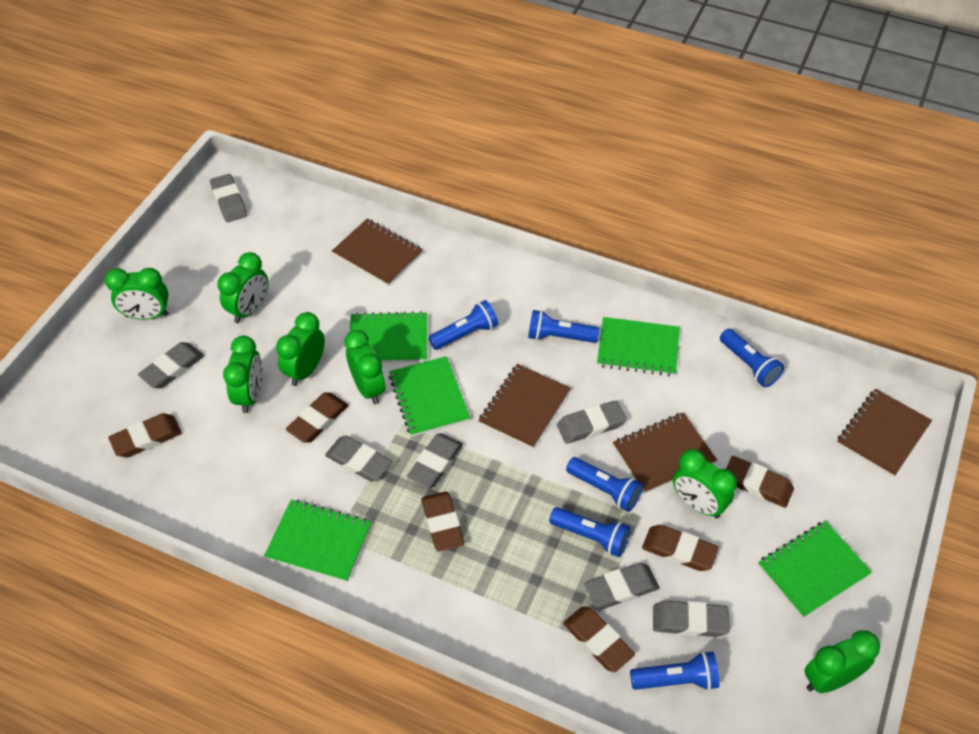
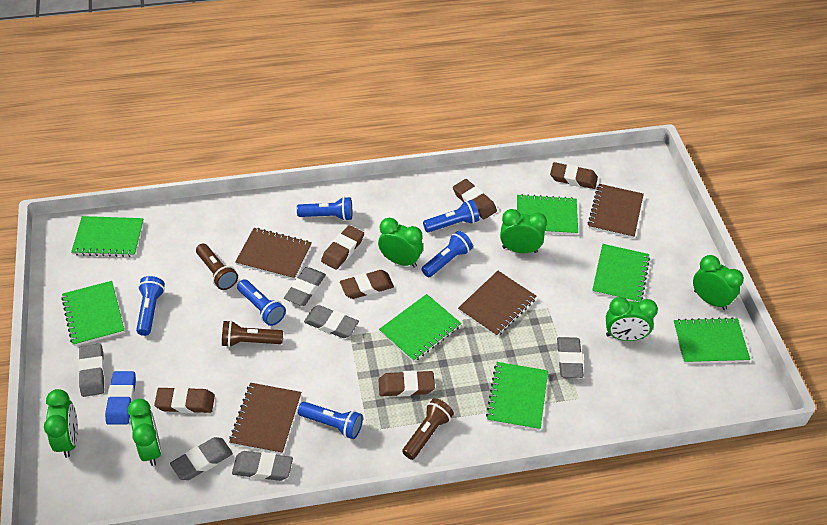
blue eraser: 0 -> 1
brown flashlight: 0 -> 3
green clock: 7 -> 6
green notebook: 5 -> 7
grey eraser: 7 -> 6

